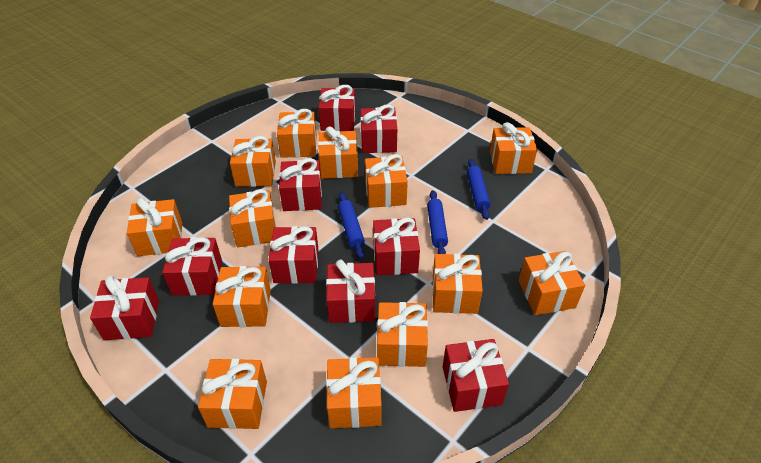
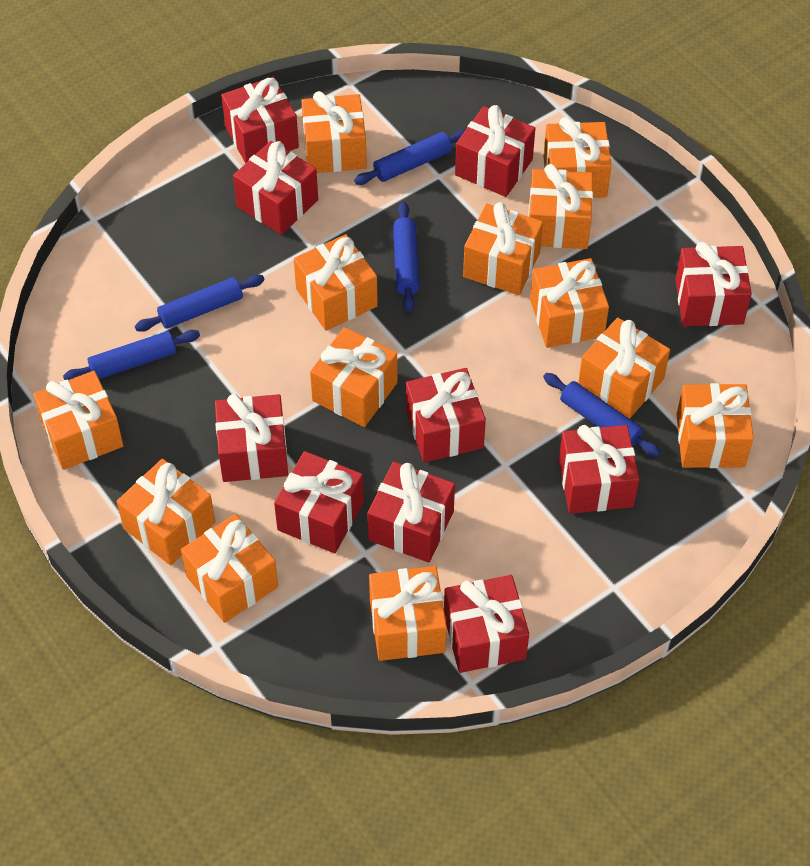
blue rolling pin: 3 -> 5
red gift: 9 -> 10

